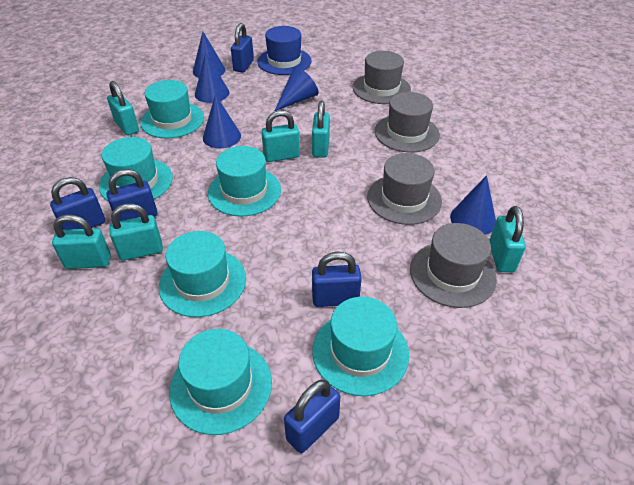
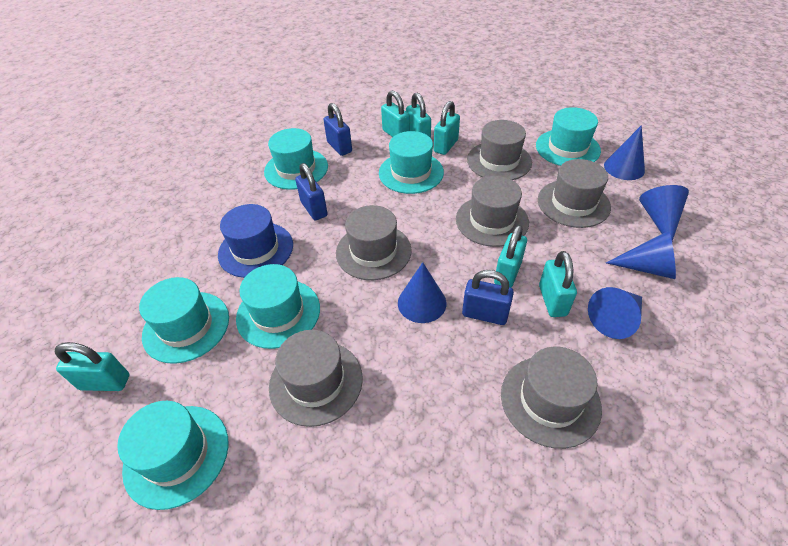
blue padlock: 5 -> 3
grey hat: 4 -> 6

